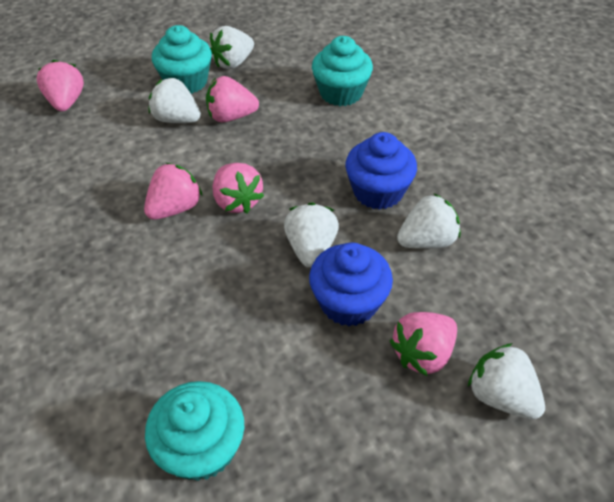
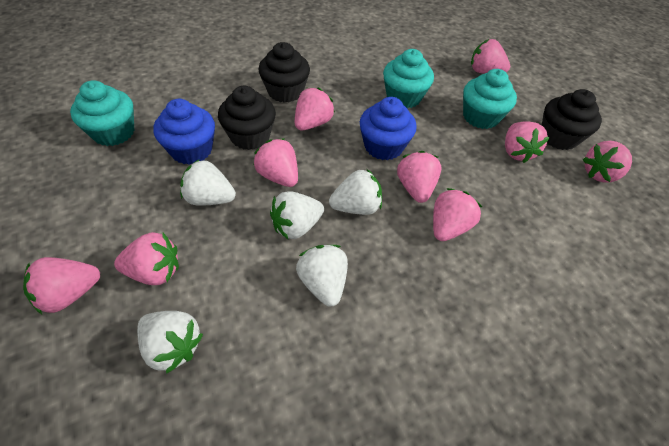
black cupcake: 0 -> 3
pink strawberry: 5 -> 9

